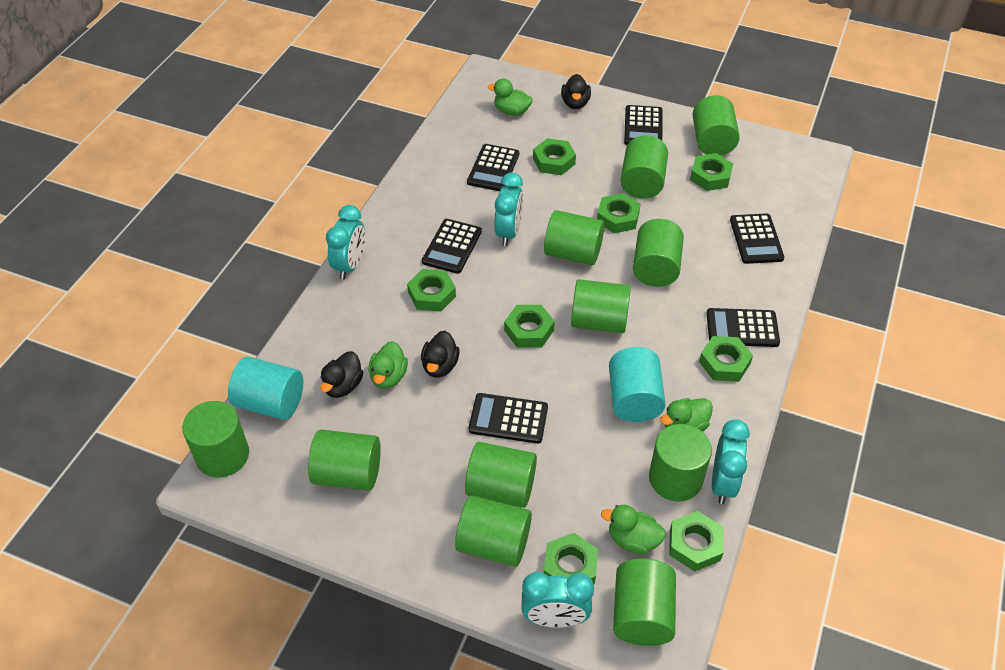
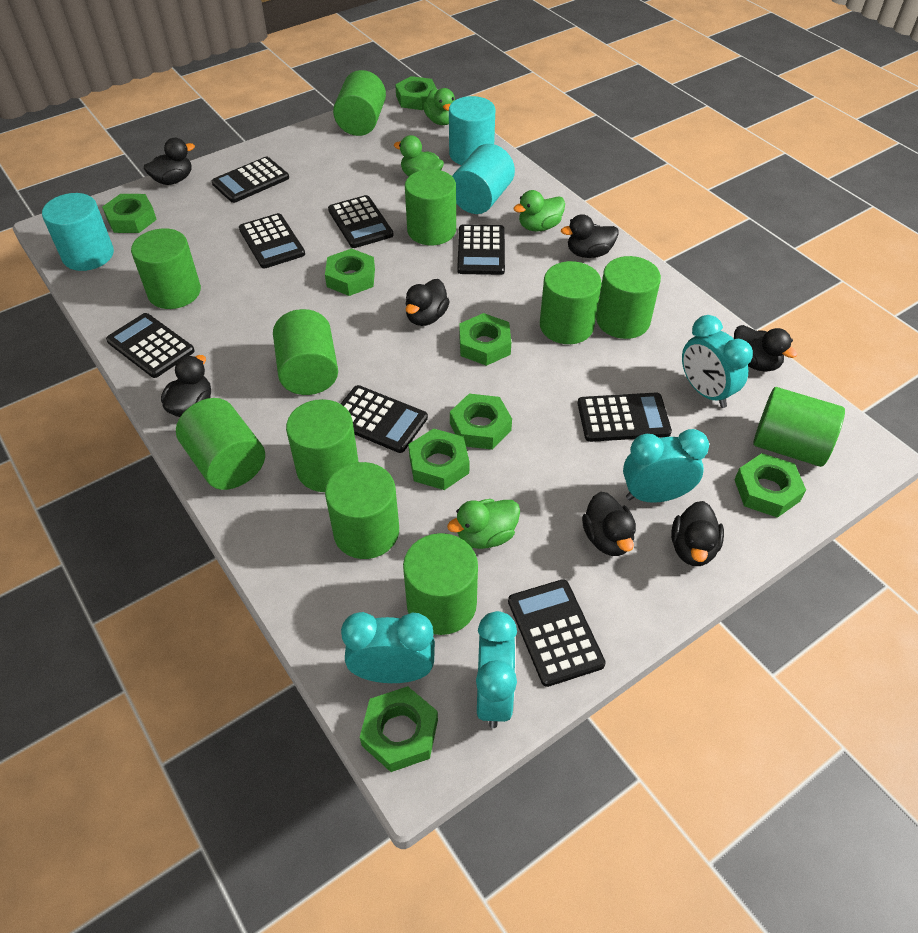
black calculator: 6 -> 8
black duck: 3 -> 7
turquoise cylinder: 2 -> 3

